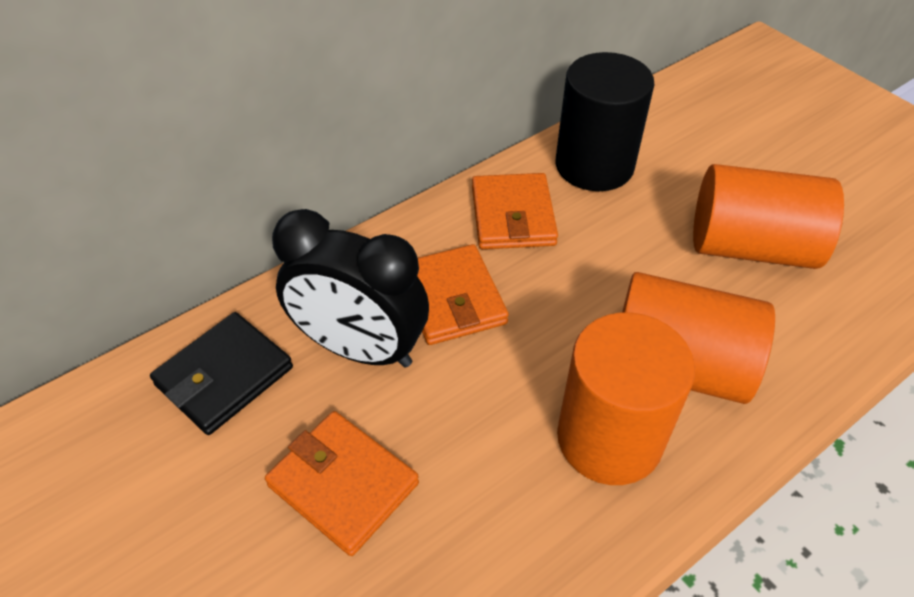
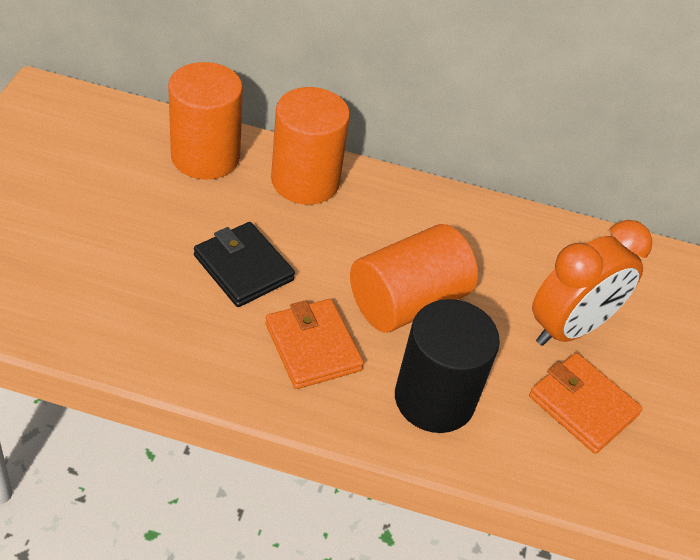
black clock: 1 -> 0
orange clock: 0 -> 1
orange wallet: 3 -> 2

